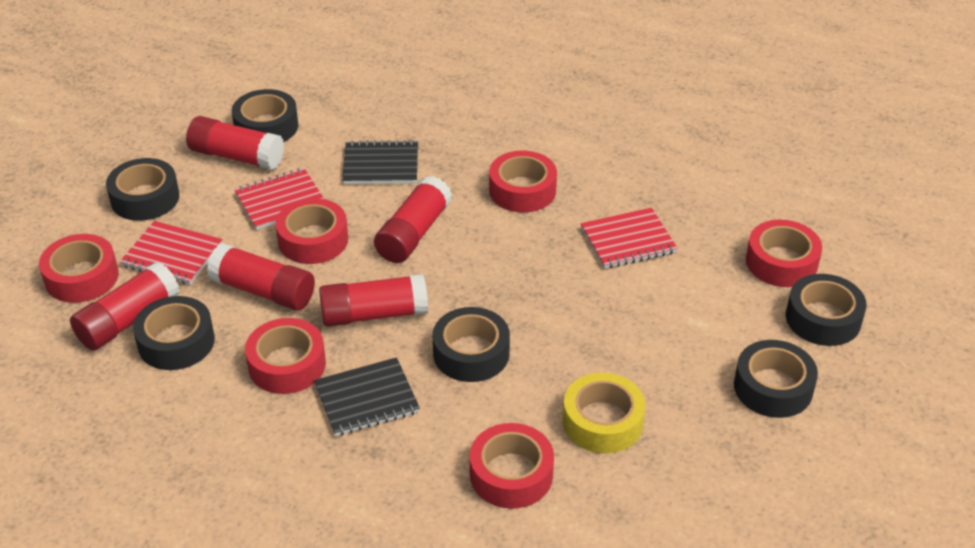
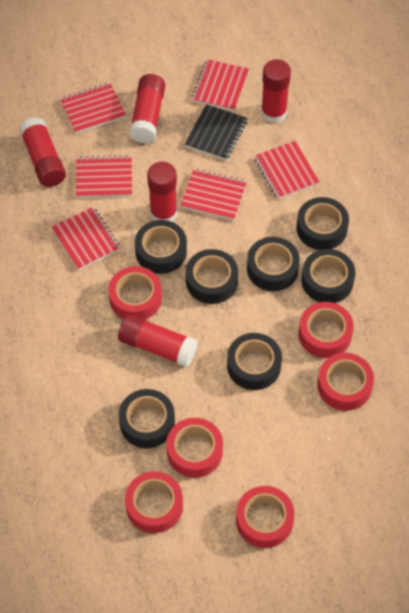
black notebook: 2 -> 1
black tape: 6 -> 7
red notebook: 3 -> 6
yellow tape: 1 -> 0

